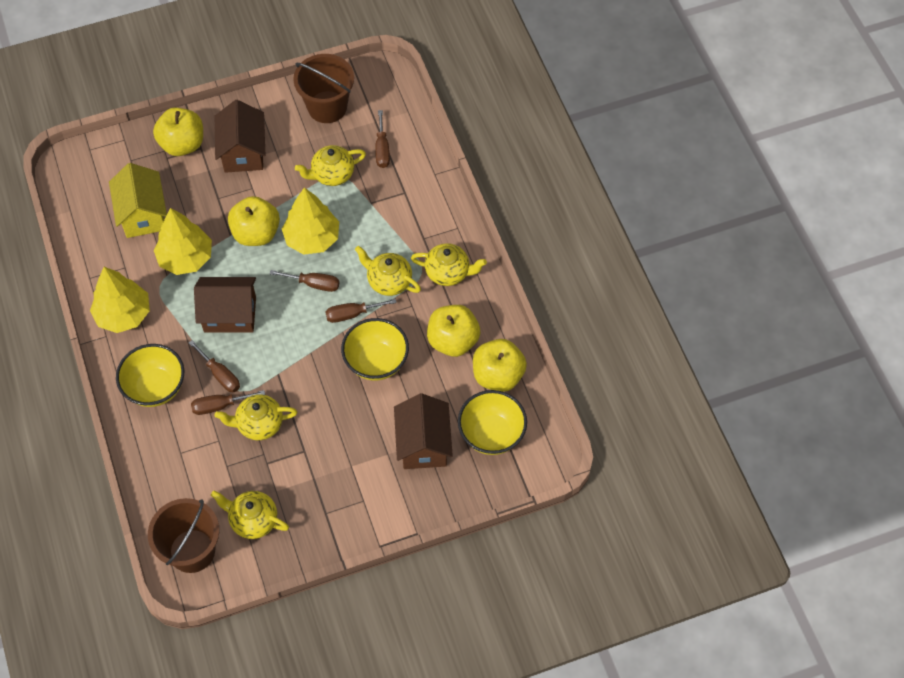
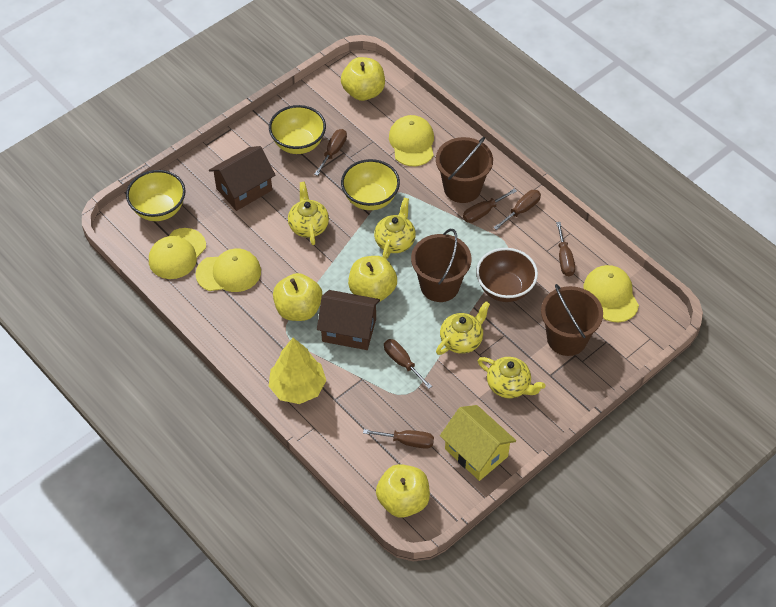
brown bowl: 0 -> 1
brown bucket: 2 -> 3
brown house: 3 -> 2
brown screwdriver: 5 -> 6
yellow cap: 0 -> 4
yellow teapot: 5 -> 4
yellow tree: 3 -> 1

